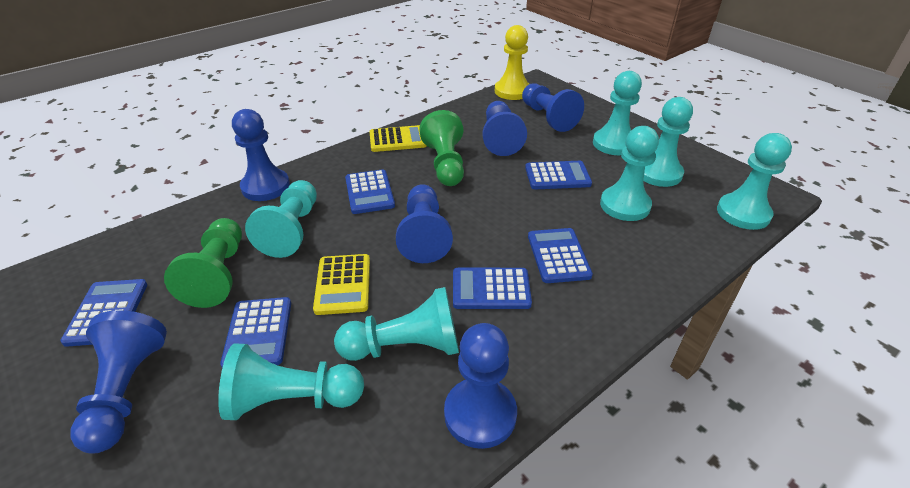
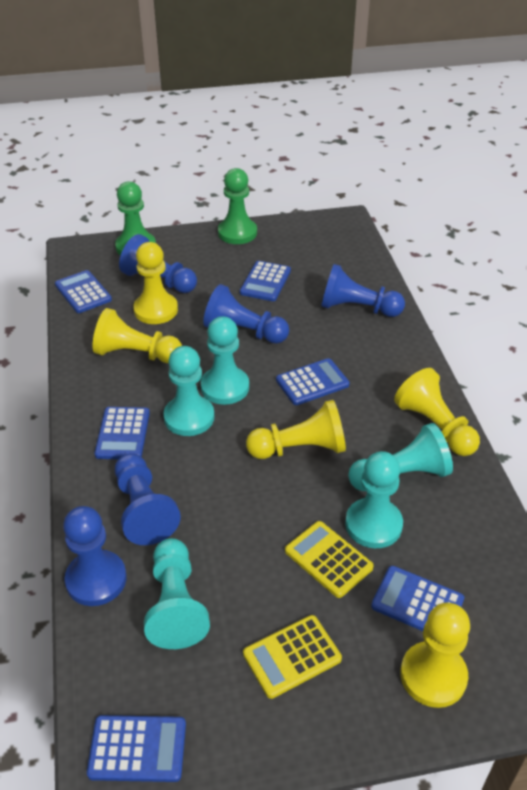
blue pawn: 6 -> 5
turquoise pawn: 7 -> 5
yellow pawn: 1 -> 5

